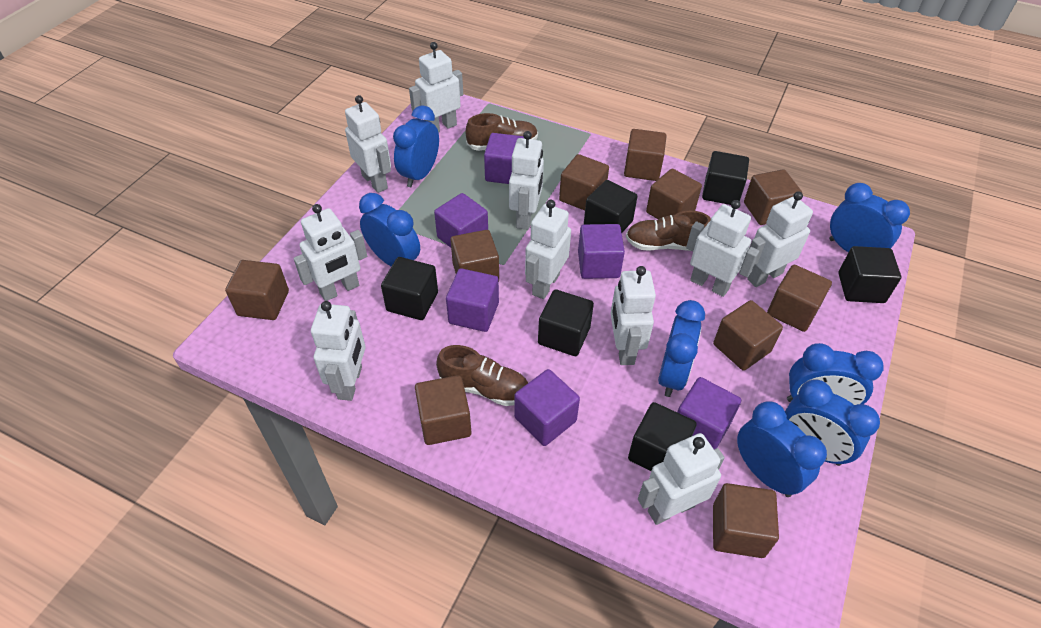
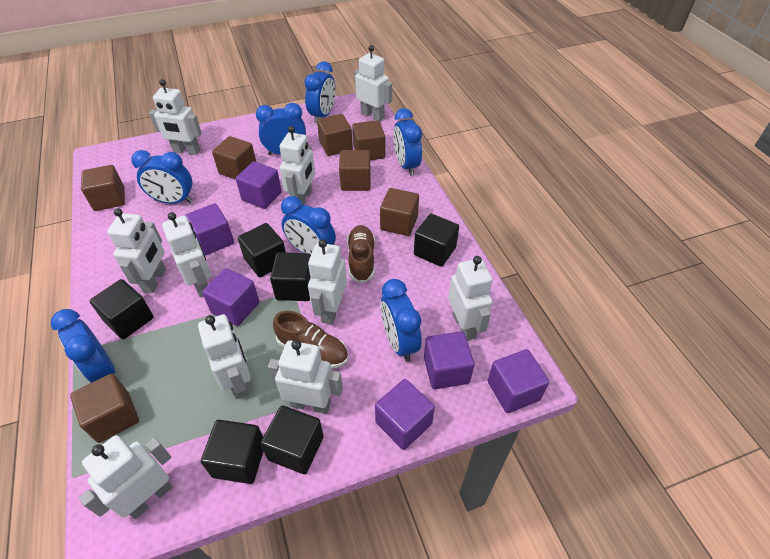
brown cube: 10 -> 7
brown shoe: 3 -> 2

